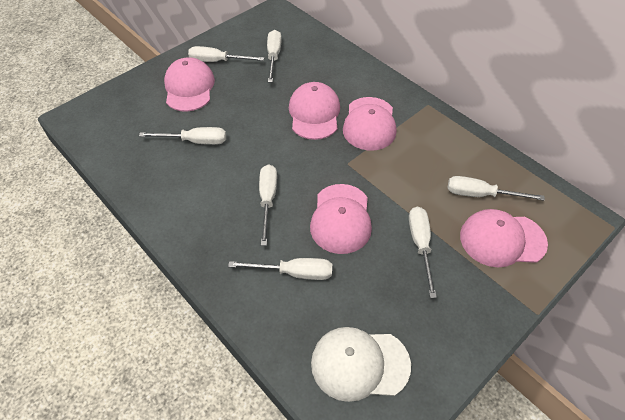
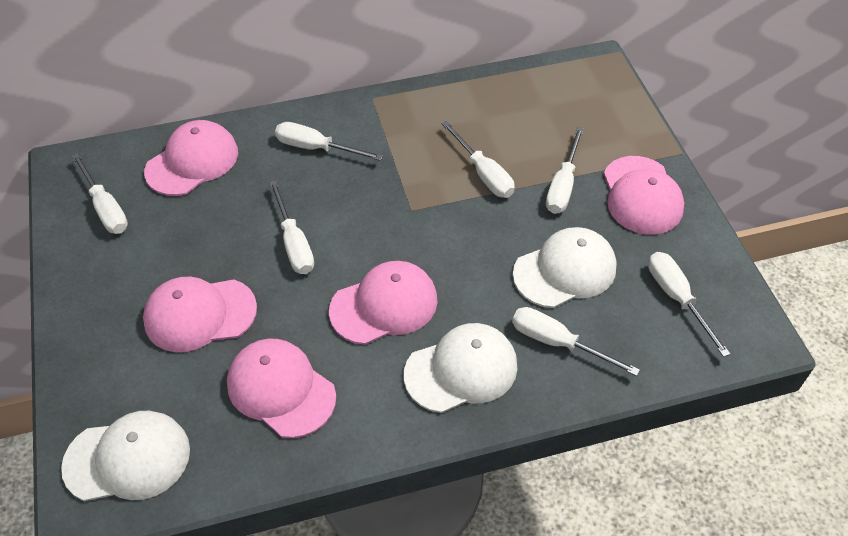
white cap: 1 -> 3

